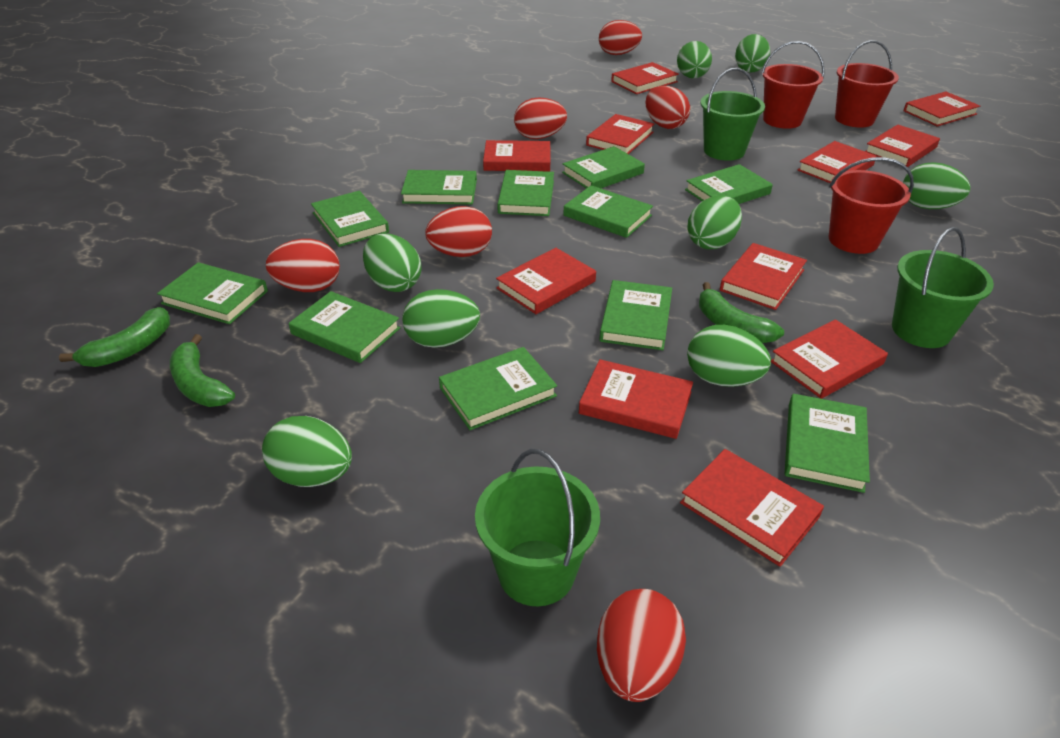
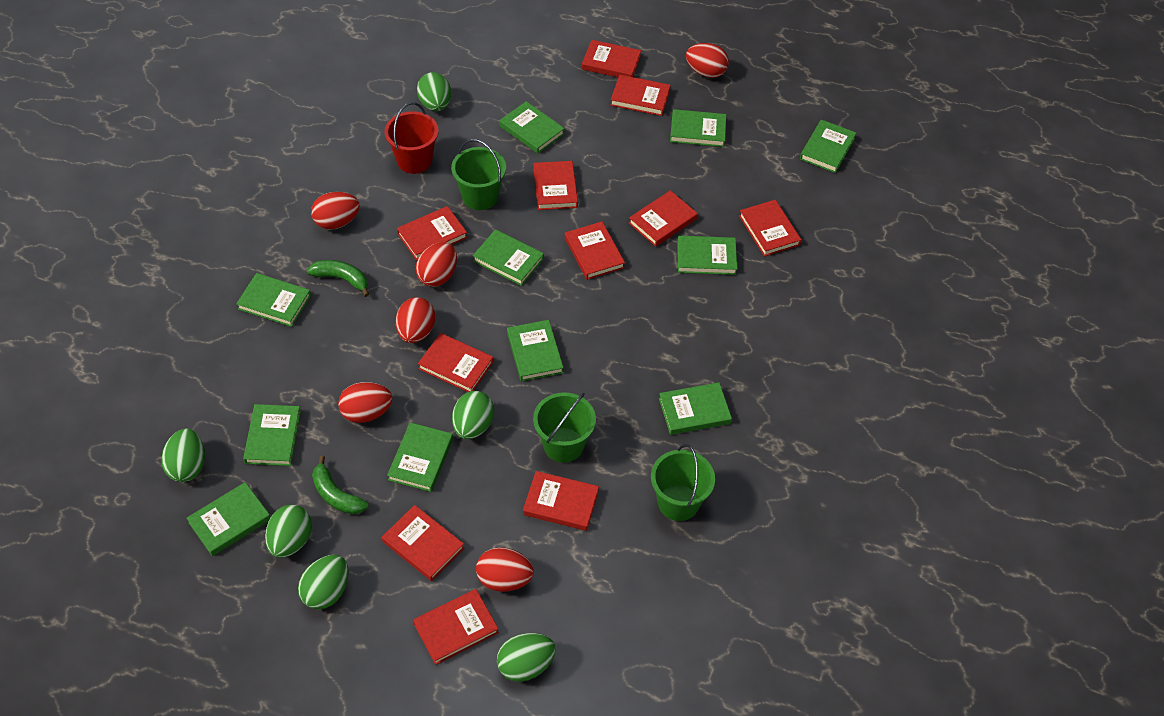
green banana: 3 -> 2
green egg: 8 -> 6
red bucket: 3 -> 1

